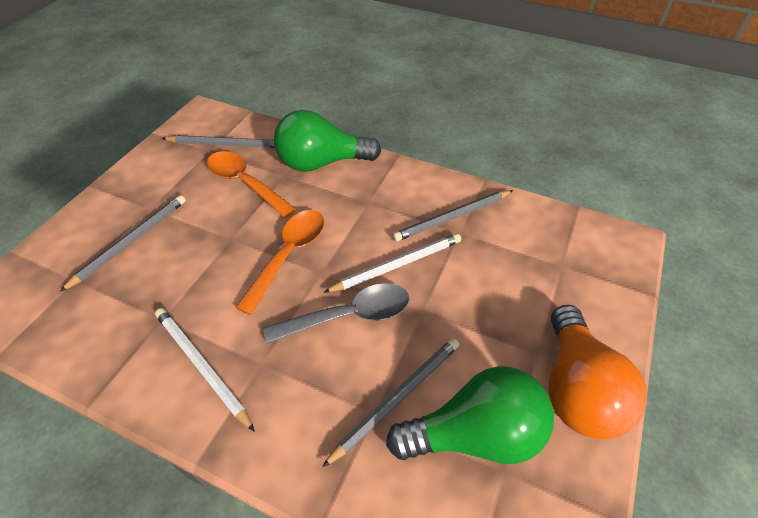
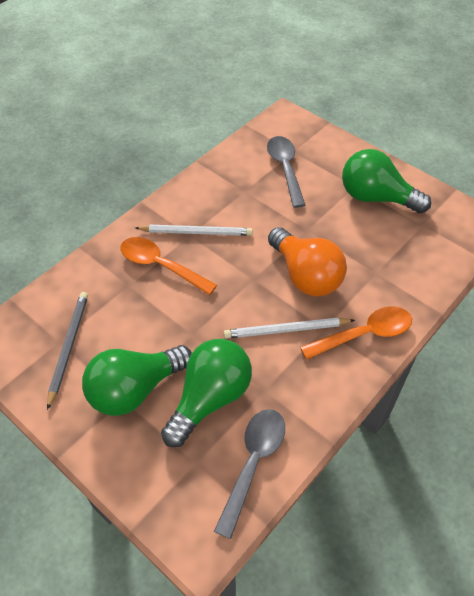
green light bulb: 2 -> 3
grey pencil: 4 -> 1
grey spoon: 1 -> 2

